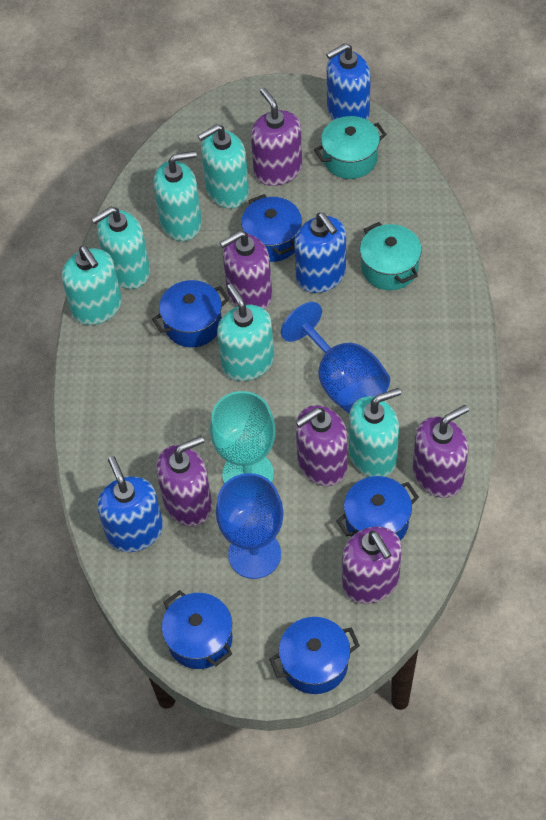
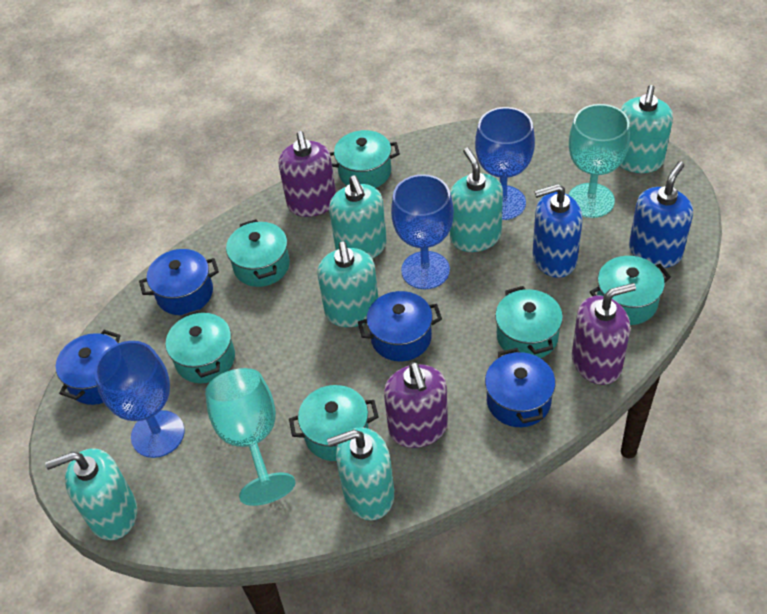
blue goblet: 2 -> 3
blue pot: 5 -> 4
blue soap dispenser: 3 -> 2
purple soap dispenser: 6 -> 3
turquoise goblet: 1 -> 2
turquoise pot: 2 -> 6

